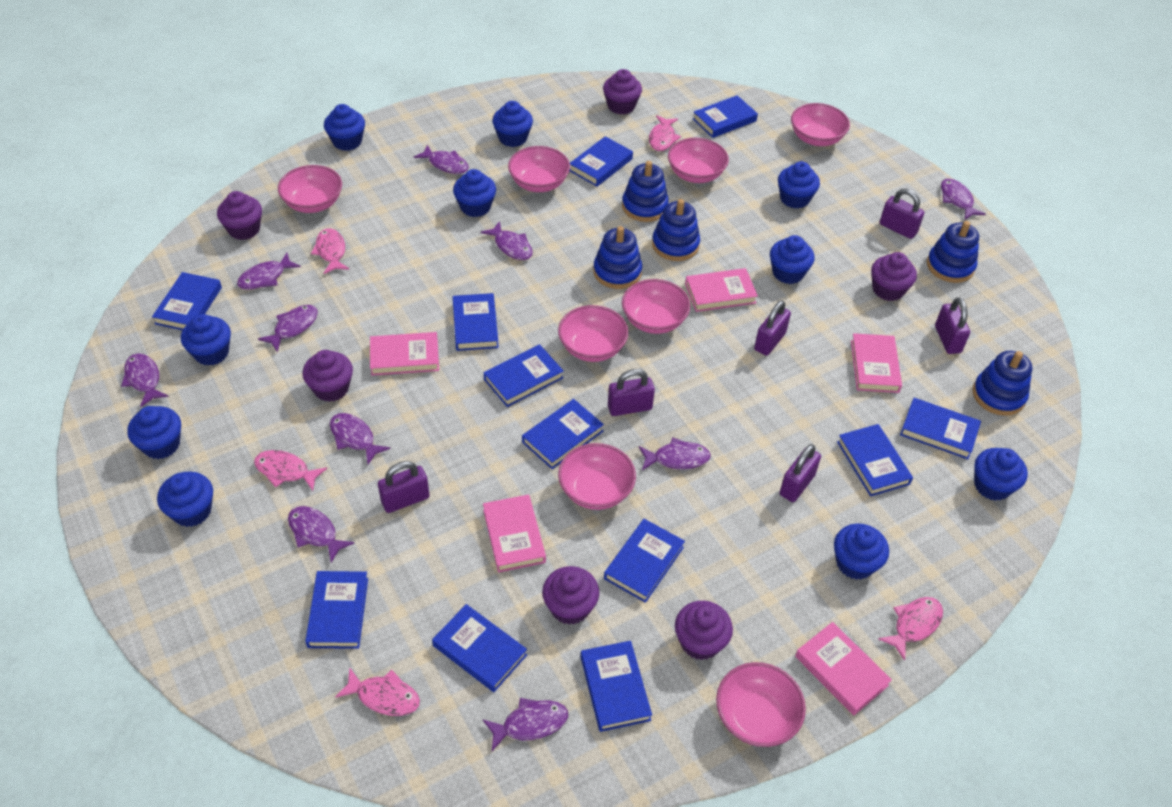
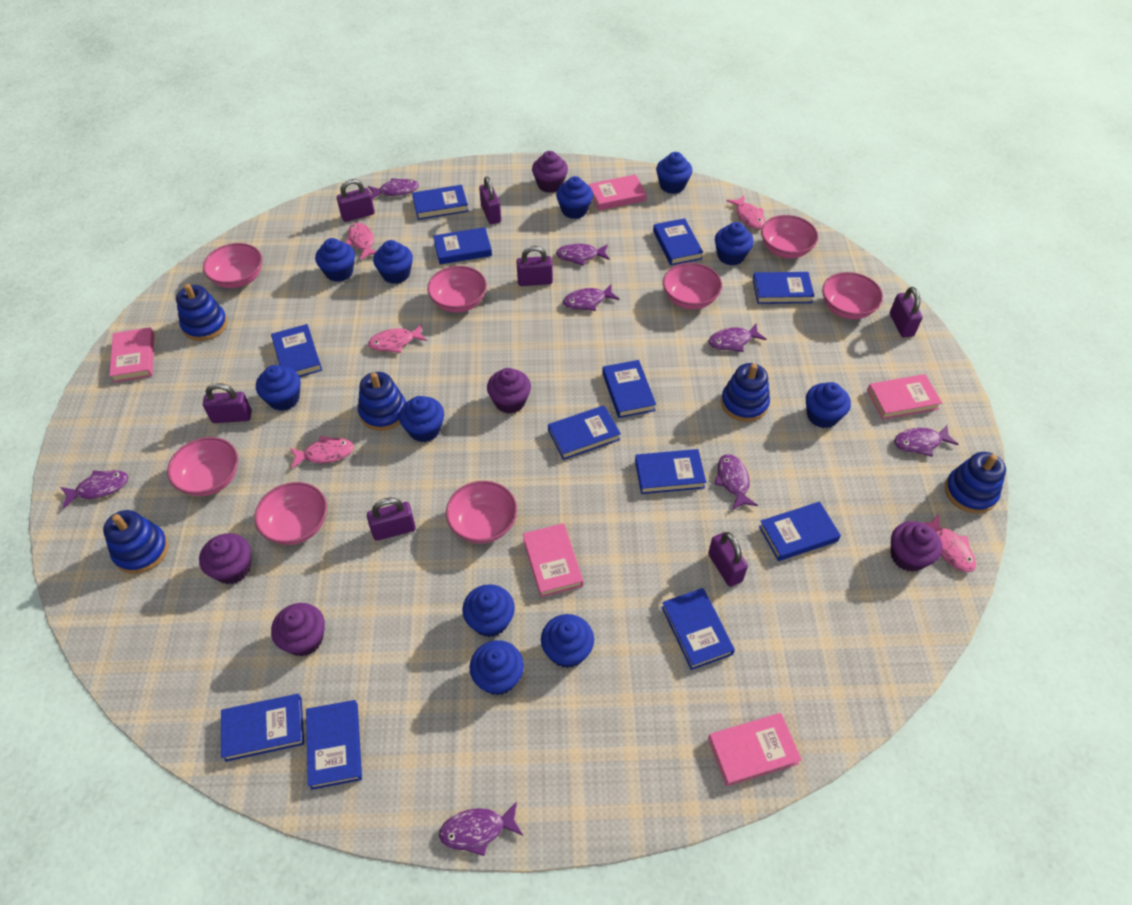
blue cupcake: 10 -> 11
purple cupcake: 6 -> 5
purple fish: 10 -> 8
purple padlock: 6 -> 7

